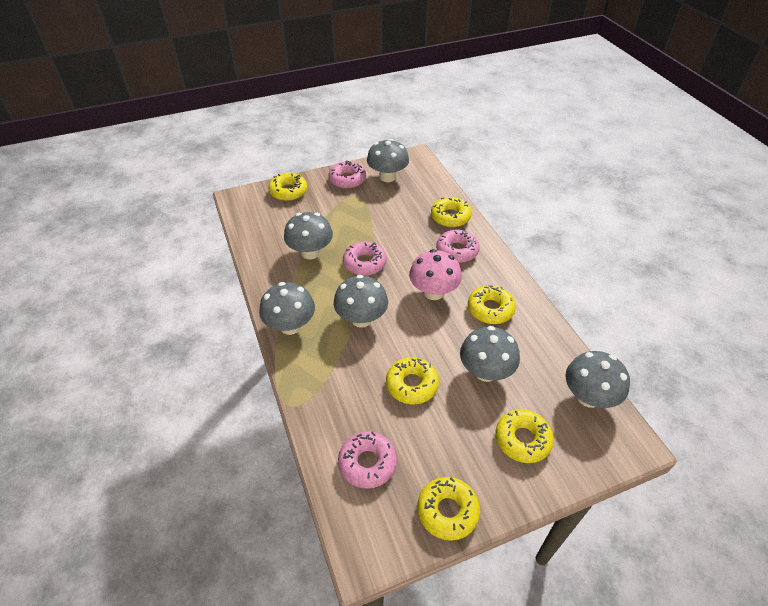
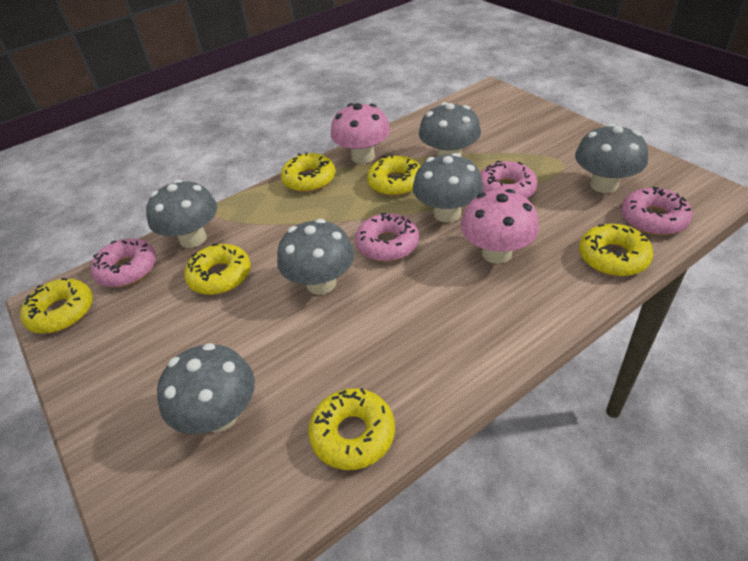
pink mushroom: 1 -> 2

